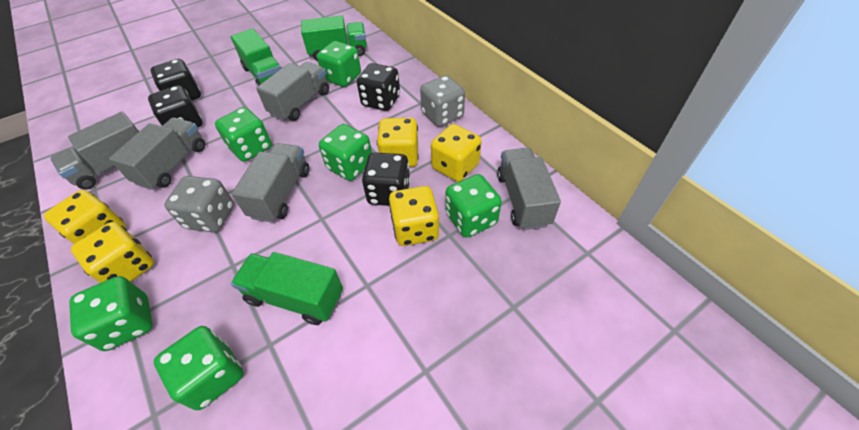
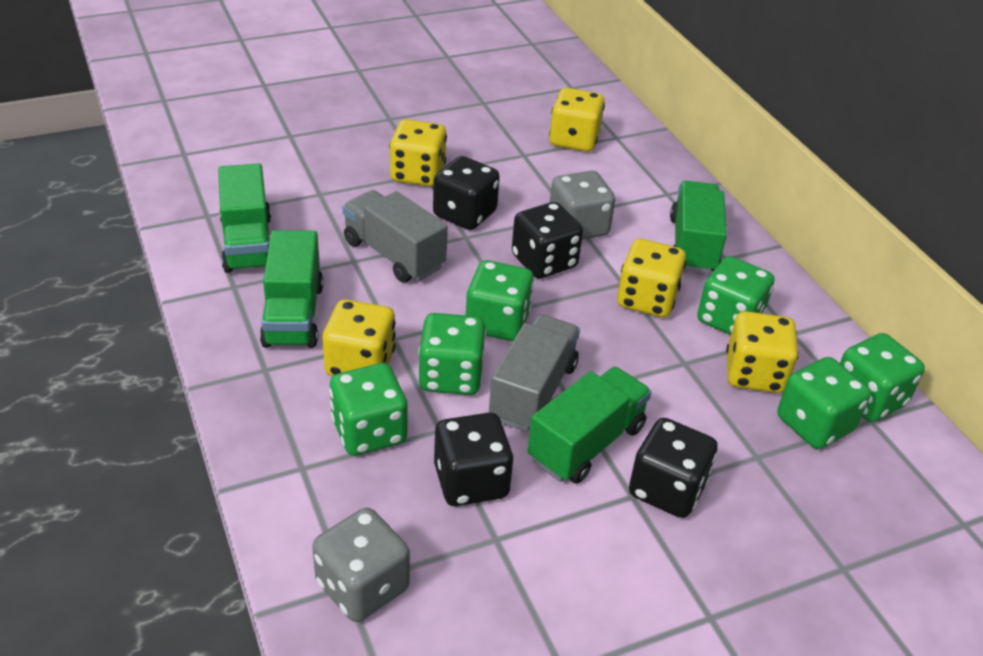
green truck: 3 -> 4
grey truck: 5 -> 2

